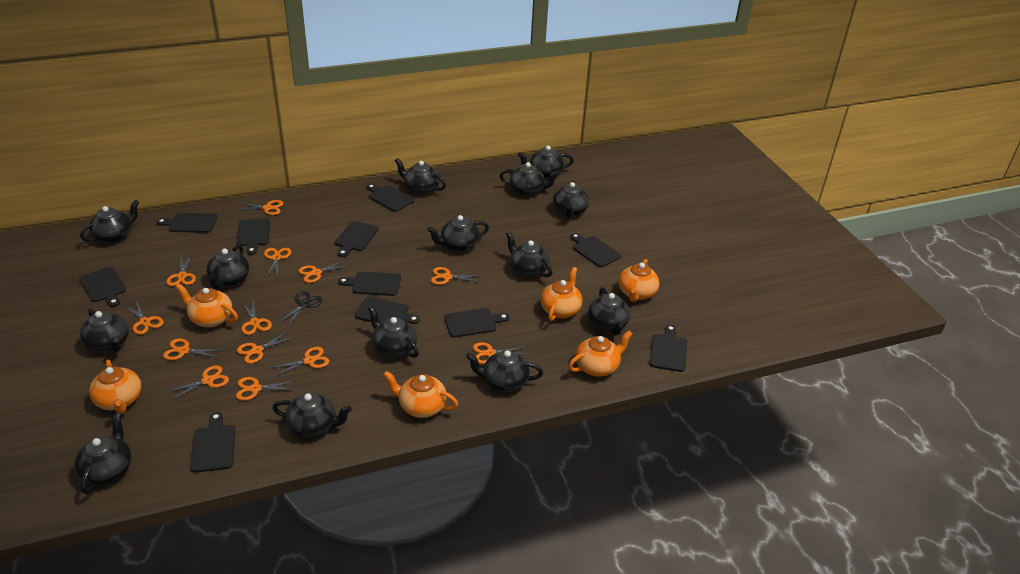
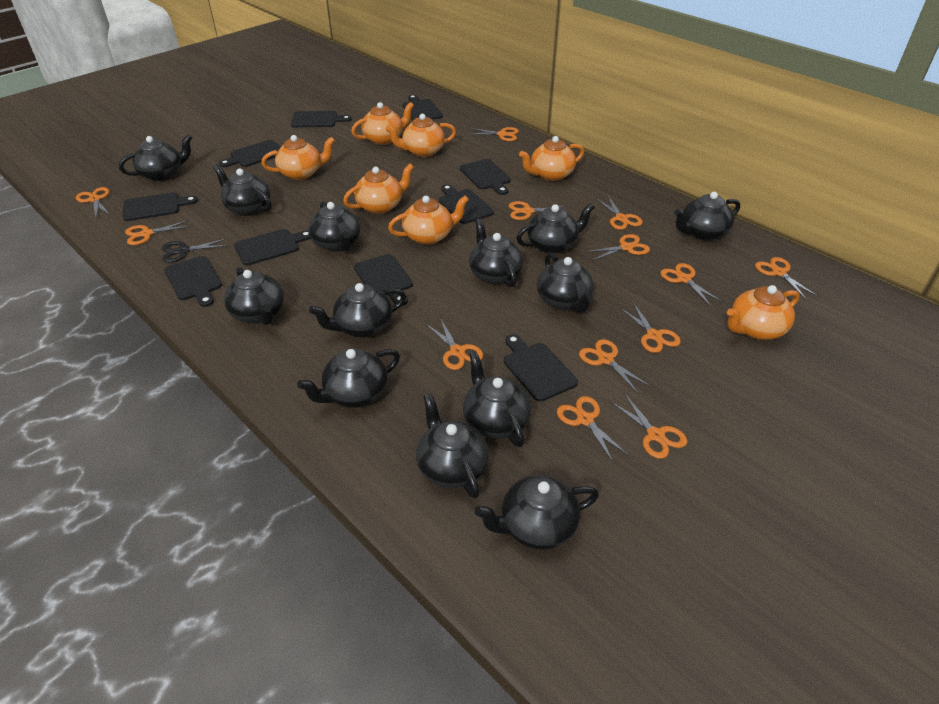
black cutting board: 11 -> 10
black teapot: 14 -> 13
orange teapot: 6 -> 7

